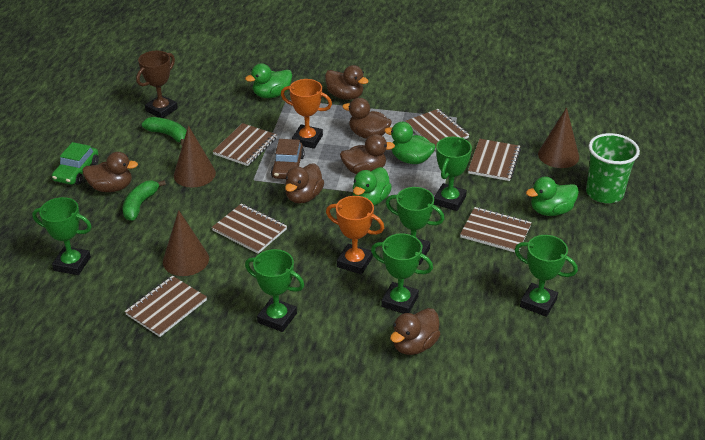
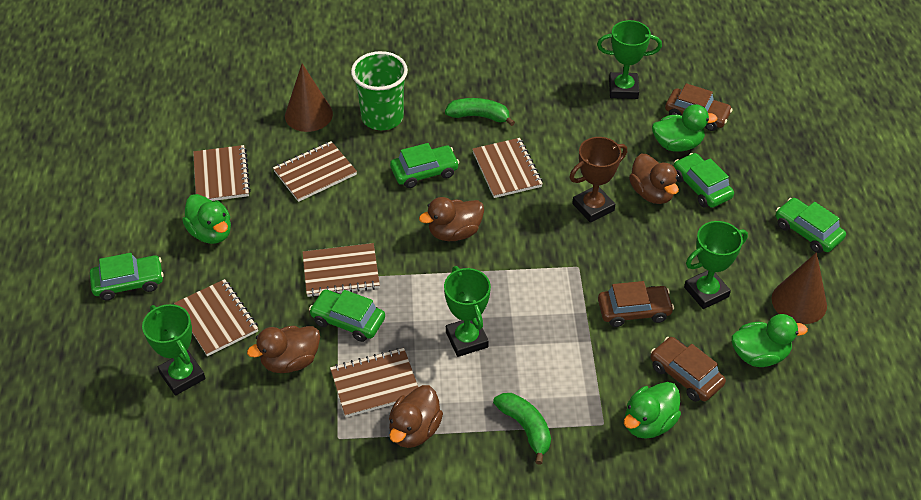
brown car: 1 -> 3
brown cone: 3 -> 2
brown duck: 6 -> 4
green car: 1 -> 5
green trophy: 6 -> 4
orange trophy: 2 -> 0

